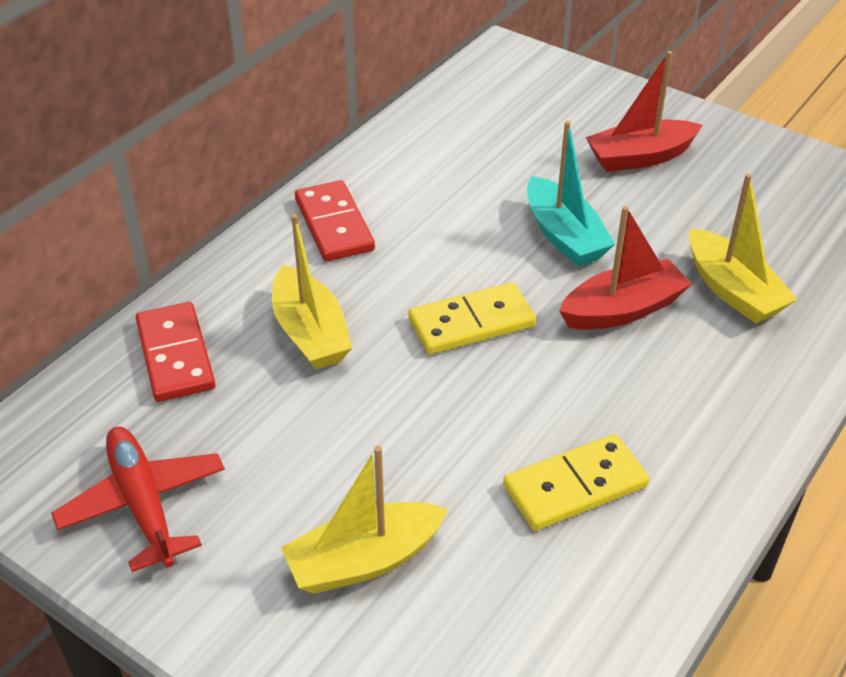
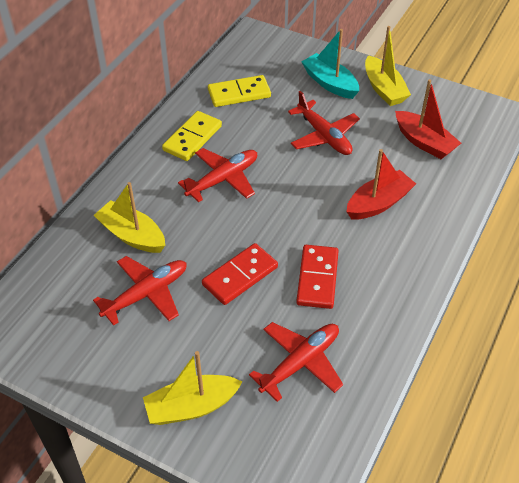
red plane: 1 -> 4

